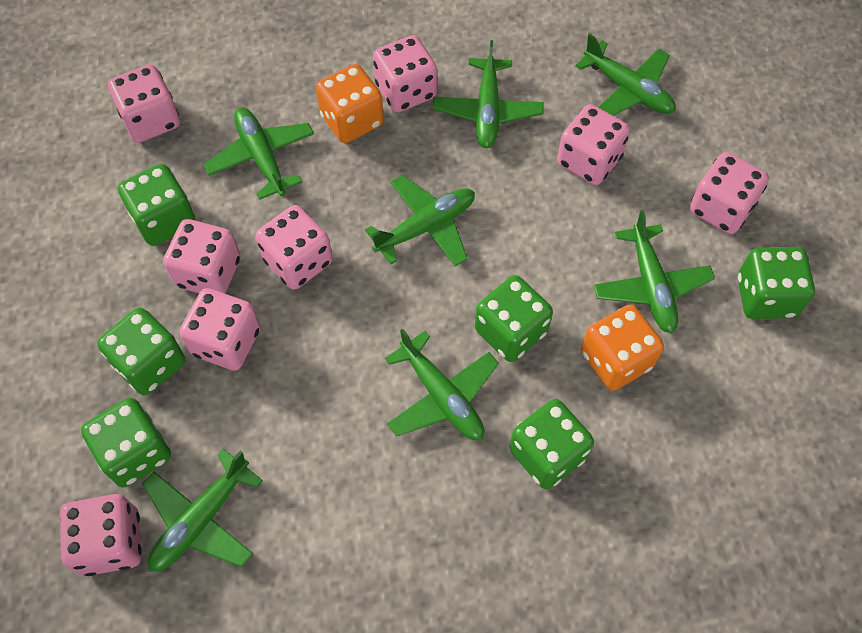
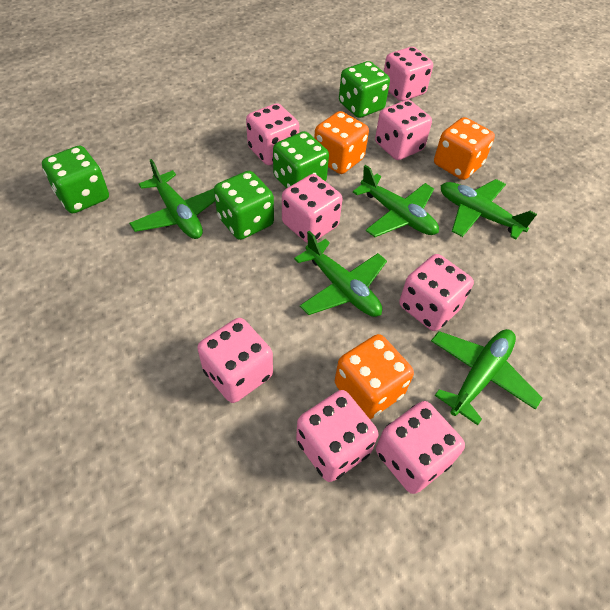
green dice: 6 -> 4
green plane: 7 -> 5
orange dice: 2 -> 3

